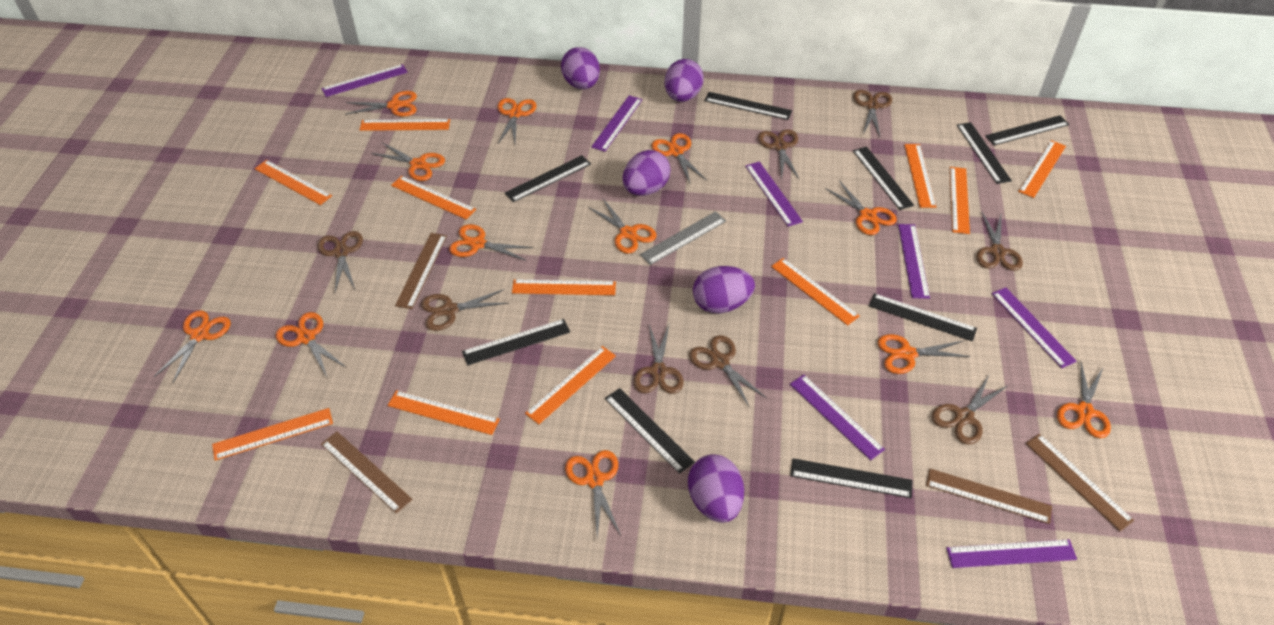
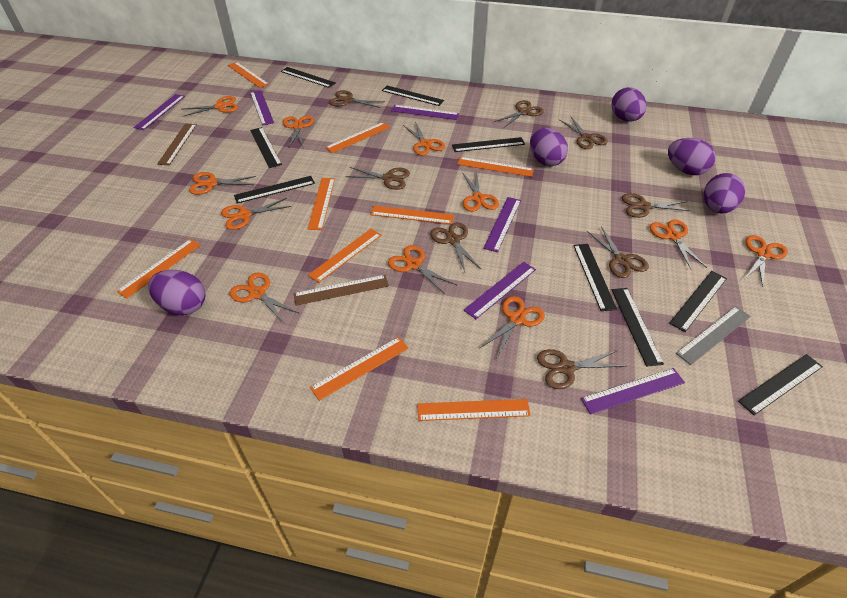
brown ruler: 4 -> 2
orange ruler: 11 -> 9
orange scissors: 12 -> 11
purple ruler: 7 -> 6

